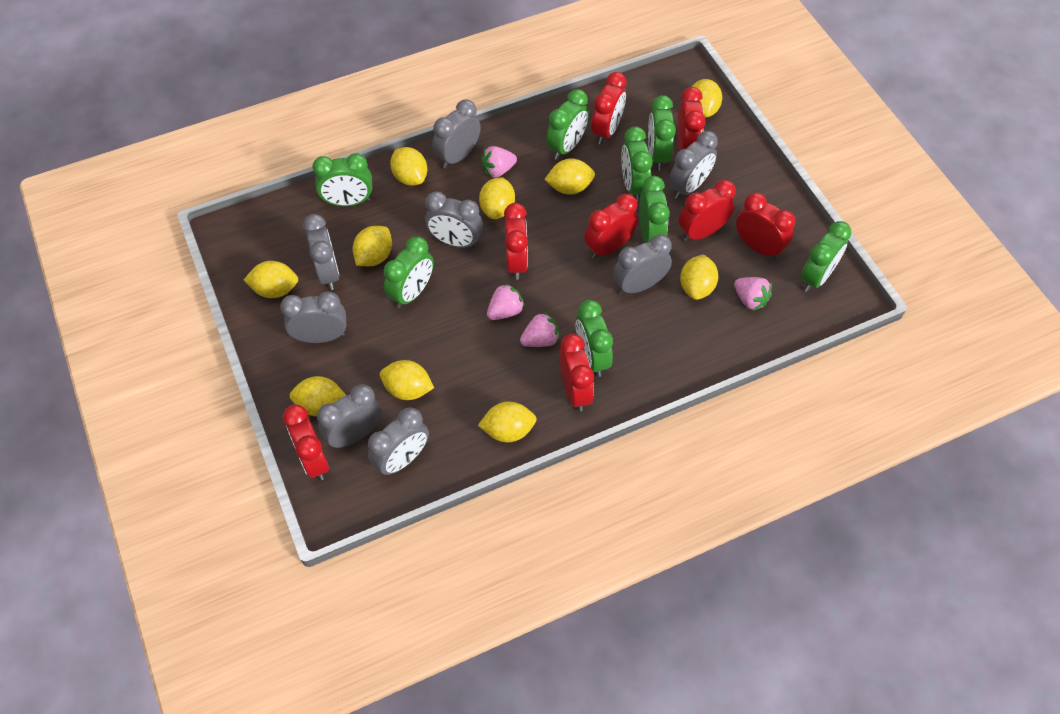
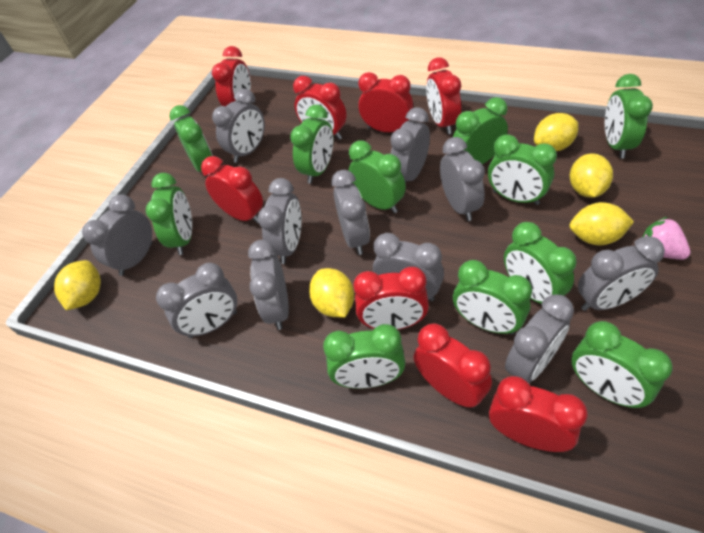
green clock: 8 -> 11
grey clock: 8 -> 11
pink strawberry: 4 -> 1
yellow lemon: 10 -> 5

